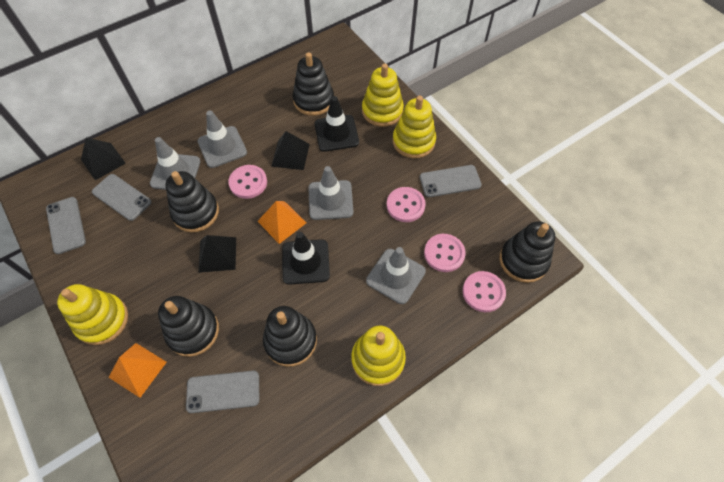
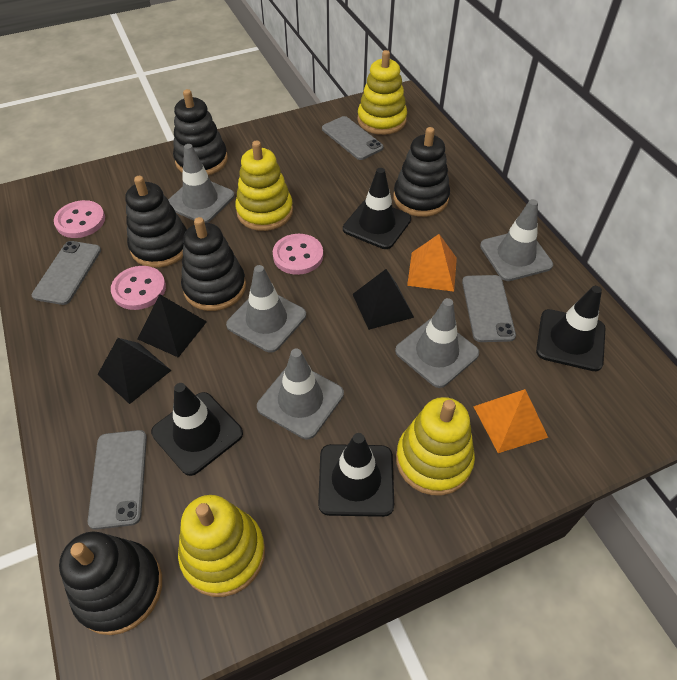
black traffic cone: 2 -> 4
grey traffic cone: 4 -> 5
pink button: 4 -> 3

